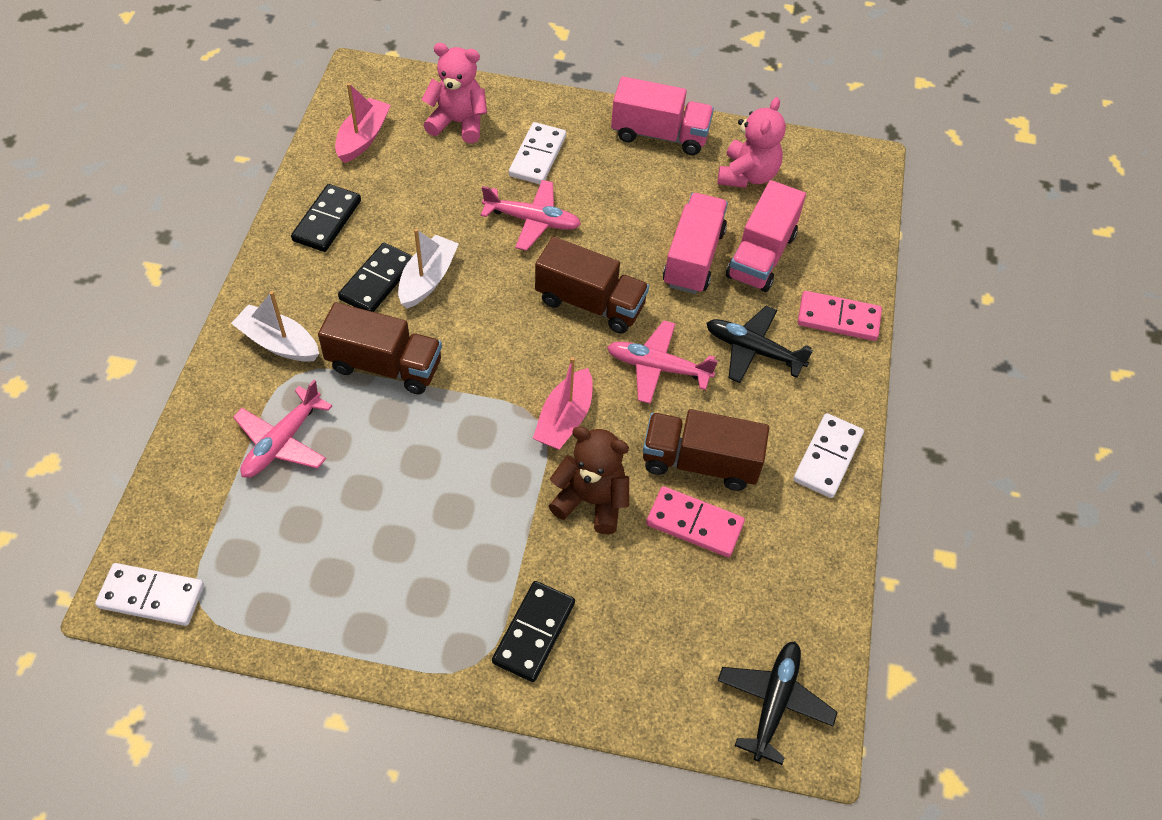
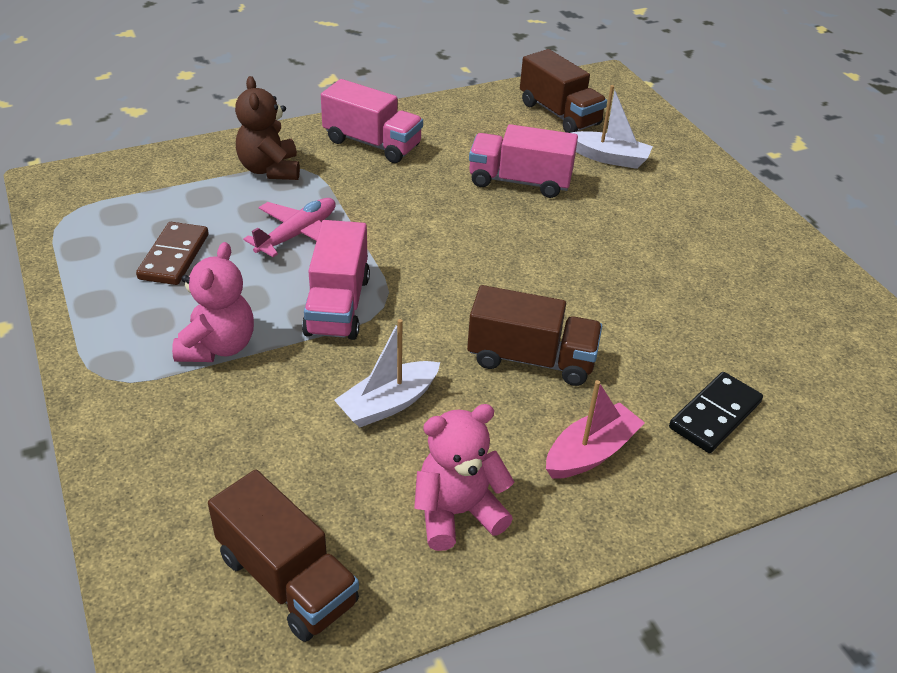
black domino: 3 -> 1
black plane: 2 -> 0
brown domino: 0 -> 1
pink boat: 2 -> 1
pink domino: 2 -> 0
pink plane: 3 -> 1
white domino: 3 -> 0

